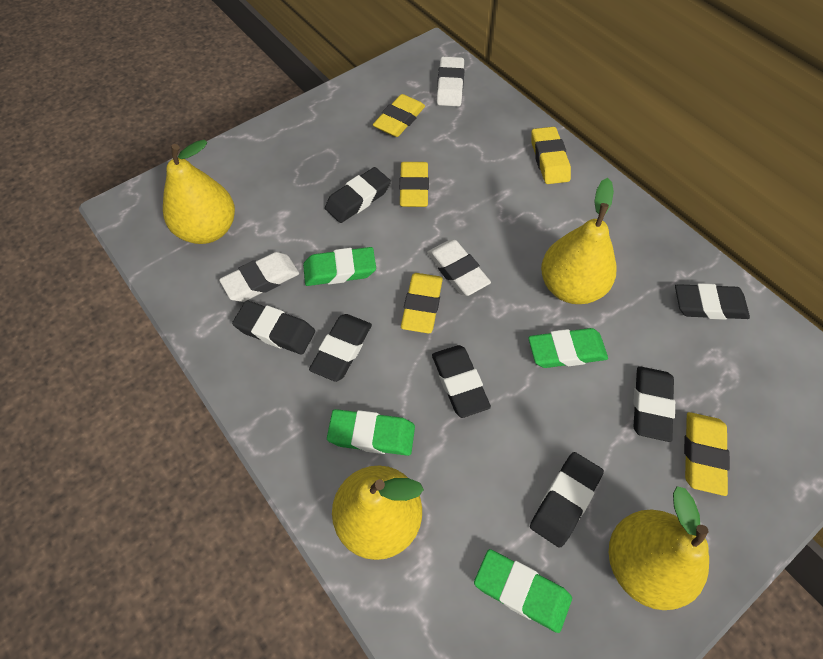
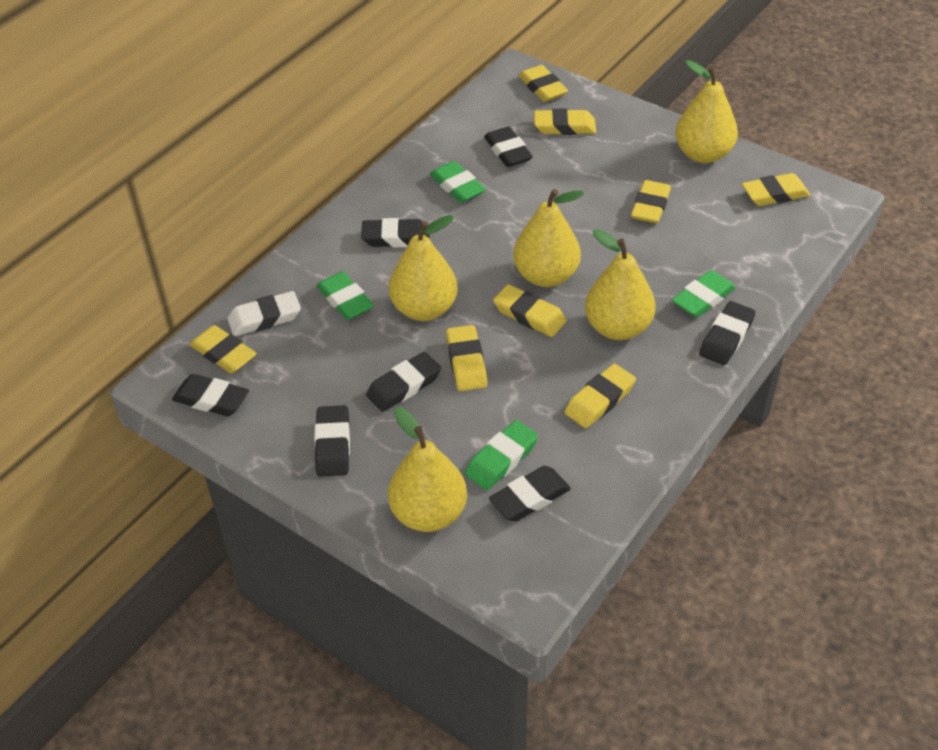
white eraser: 3 -> 1
yellow eraser: 5 -> 8
yellow pear: 4 -> 5

